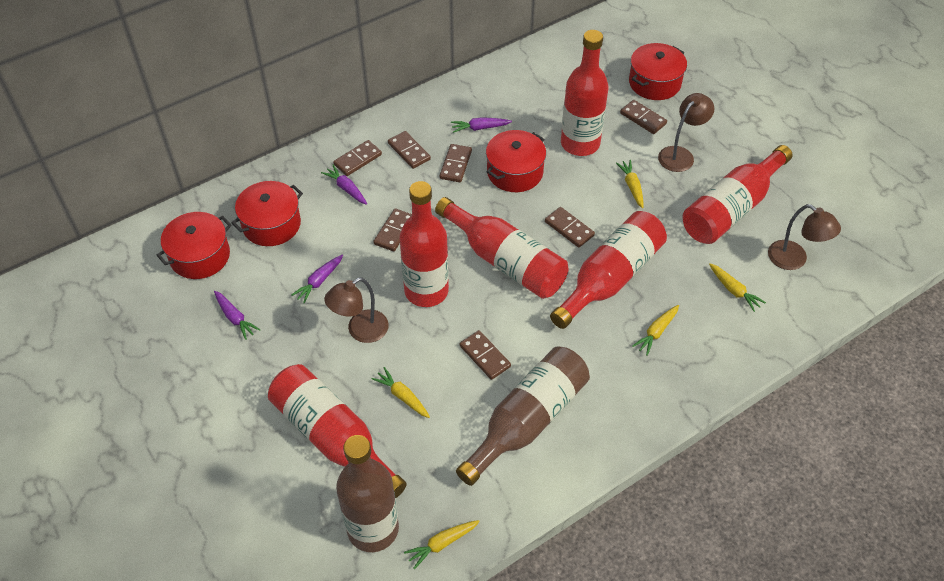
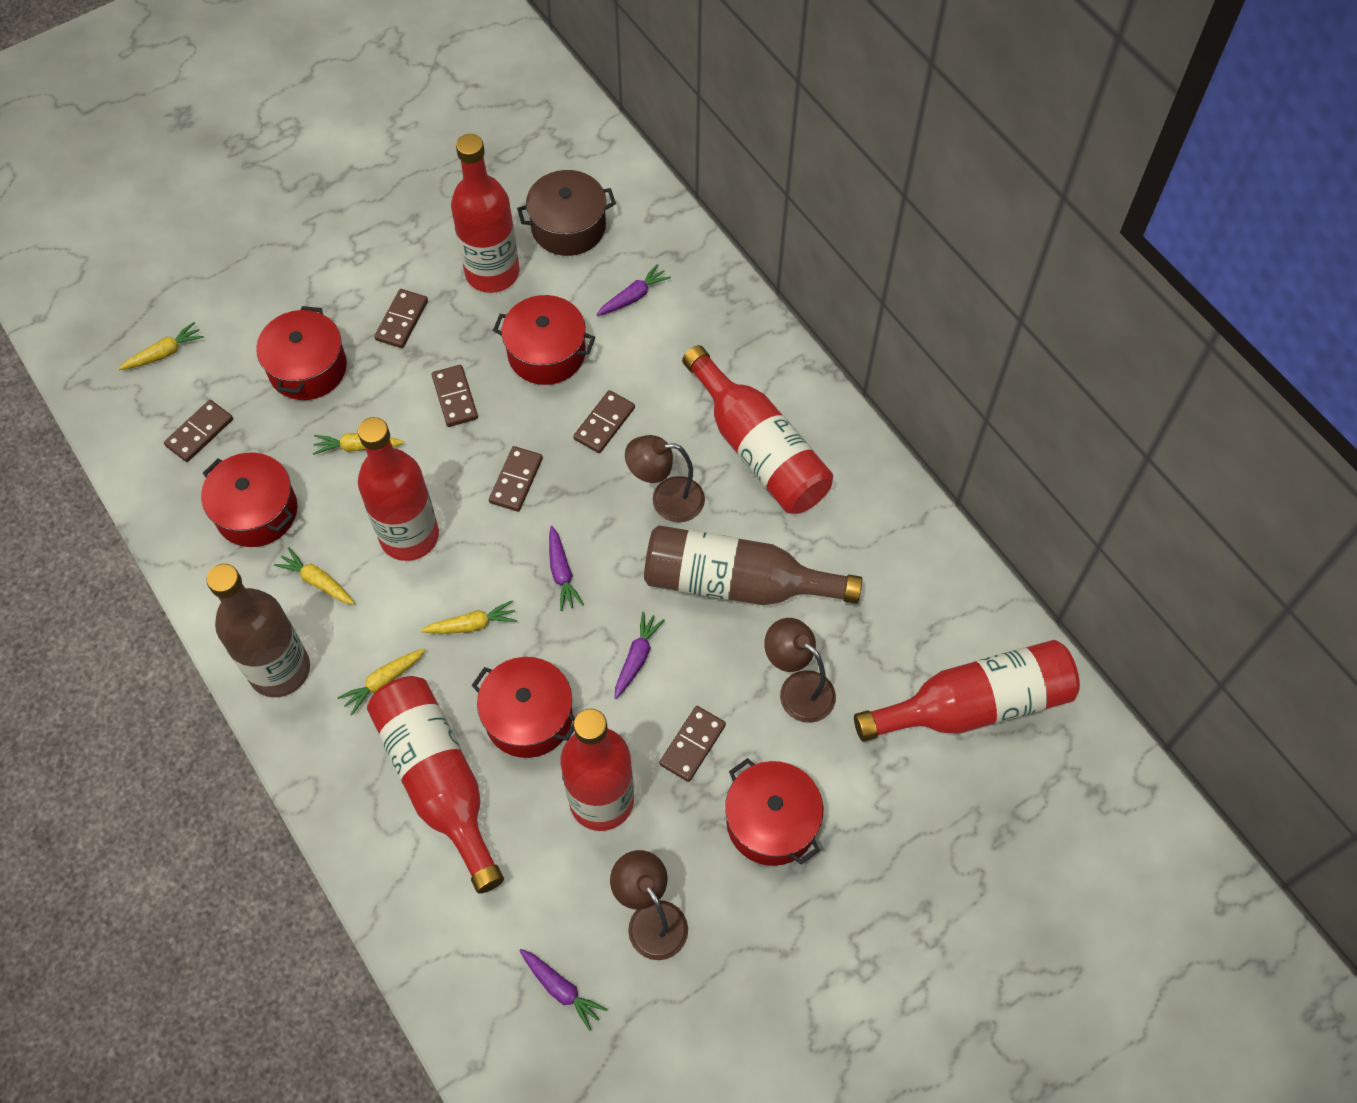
brown domino: 7 -> 6
brown pot: 0 -> 1
red pot: 4 -> 5

